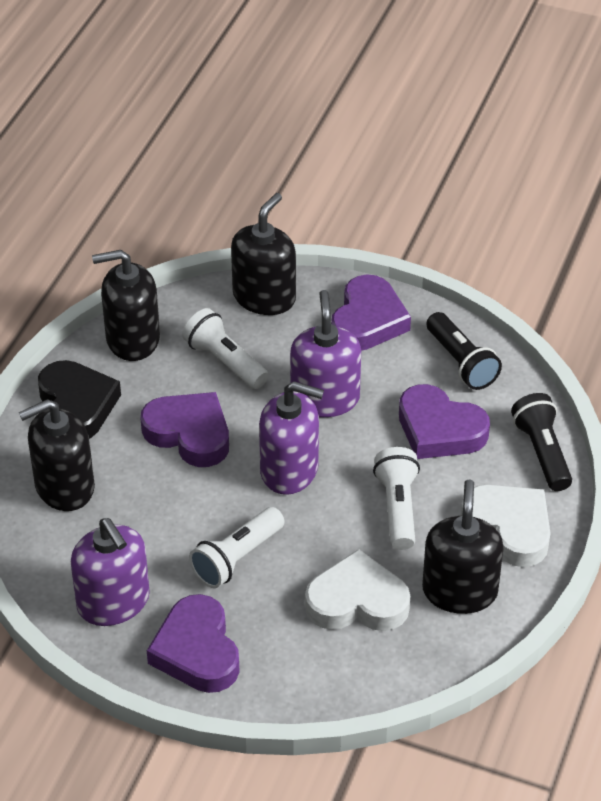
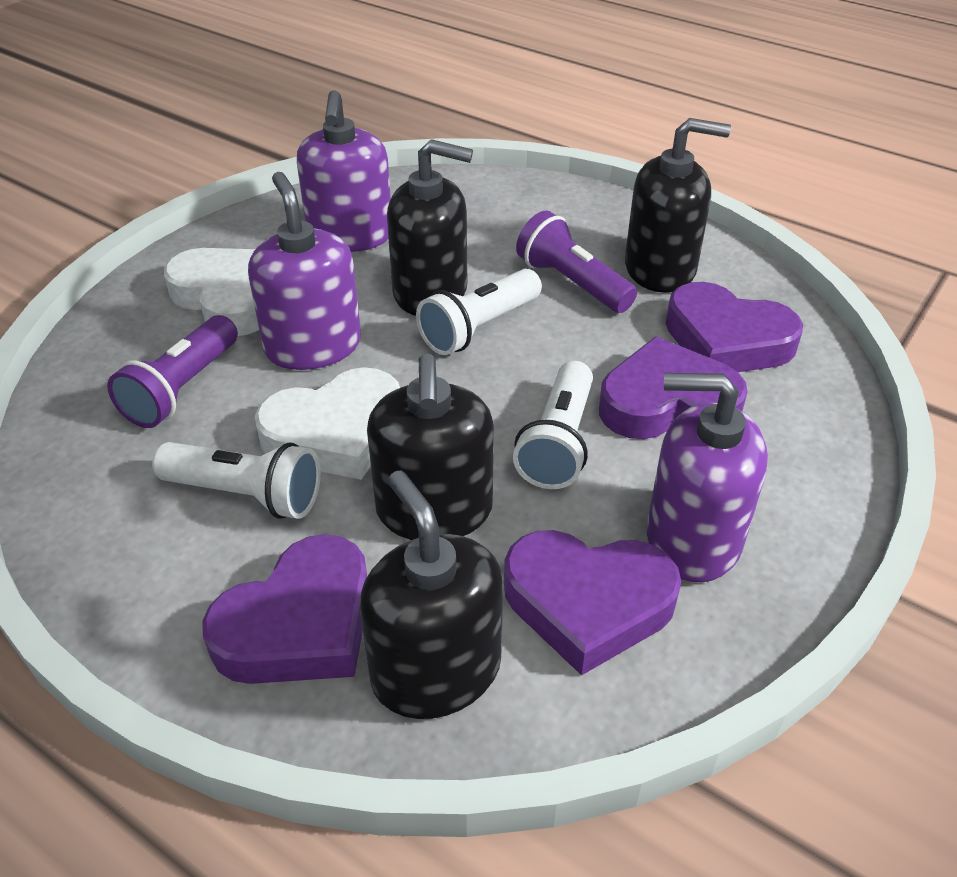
black flashlight: 2 -> 0
black heart: 1 -> 0
purple flashlight: 0 -> 2

